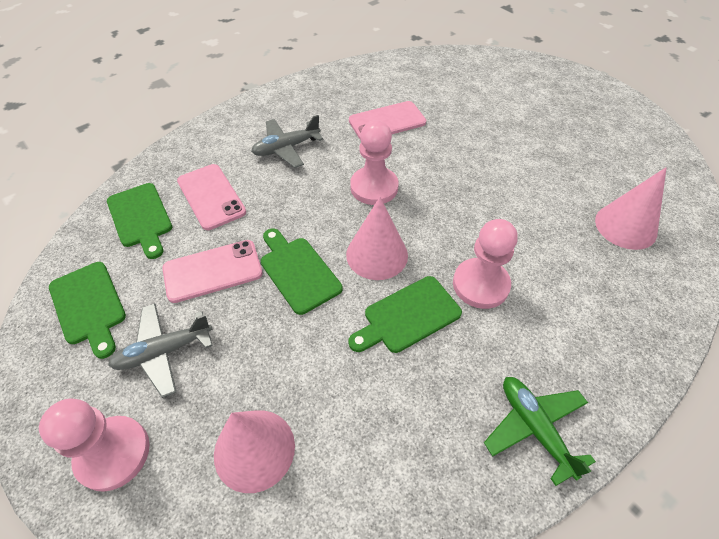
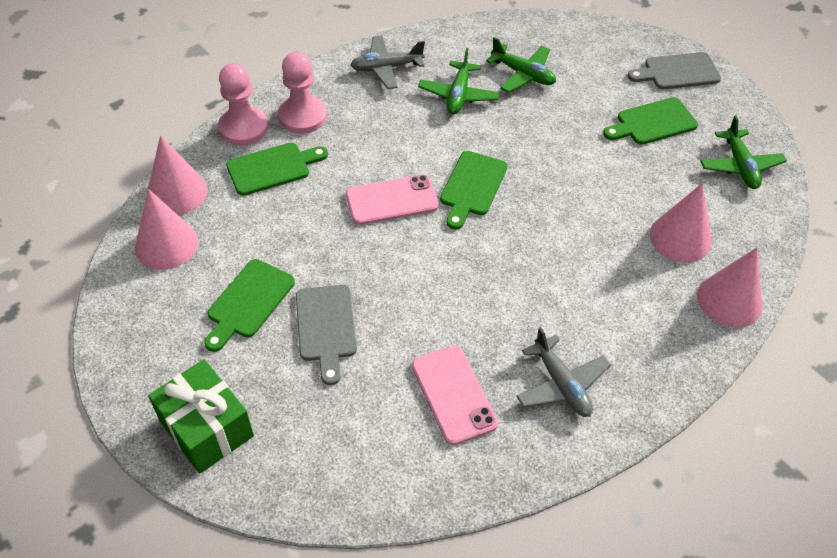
green gift: 0 -> 1
green plane: 1 -> 3
grey cutting board: 0 -> 2
pink cone: 3 -> 4
pink pawn: 3 -> 2
pink phone: 3 -> 2

